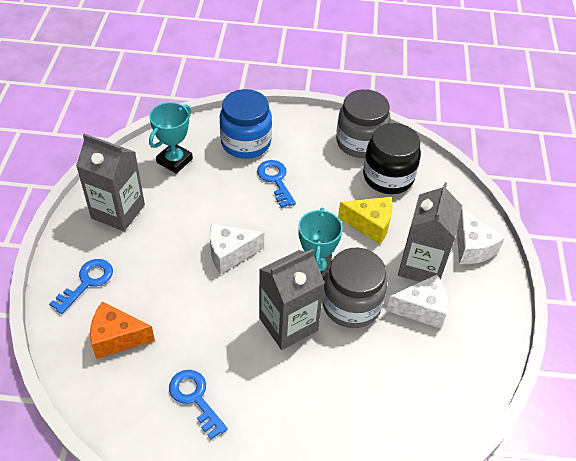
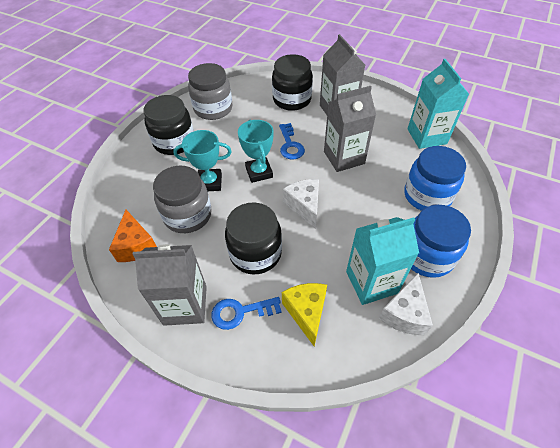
black jar: 1 -> 3
blue jar: 1 -> 2
blue key: 3 -> 2
turquoise carton: 0 -> 2
white cheese: 3 -> 2

